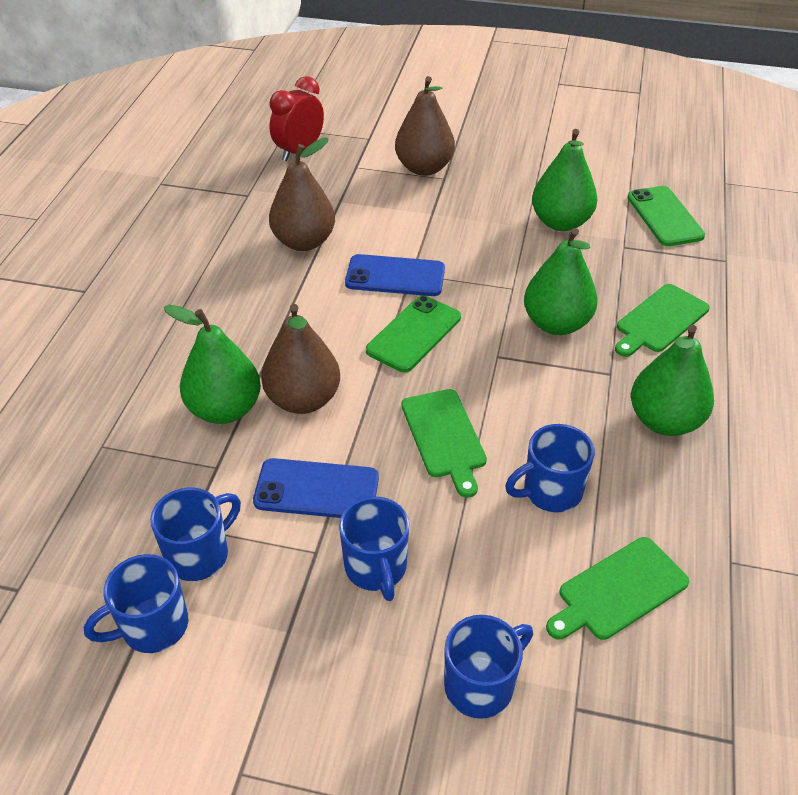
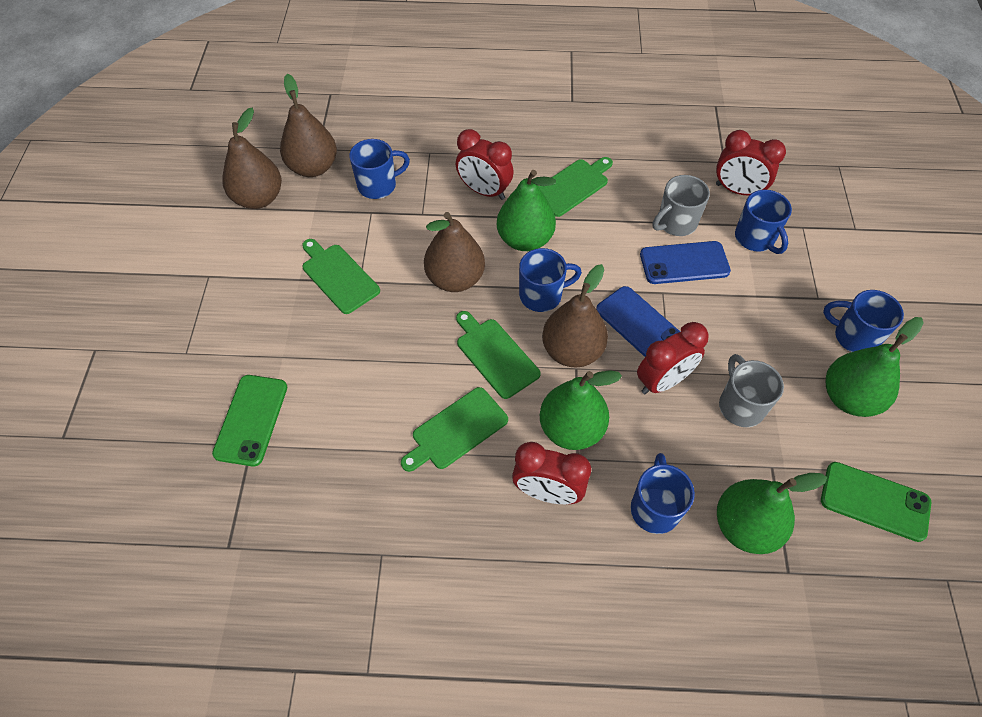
brown pear: 3 -> 4
green cutting board: 3 -> 4
grey mug: 0 -> 2
red clock: 1 -> 4

